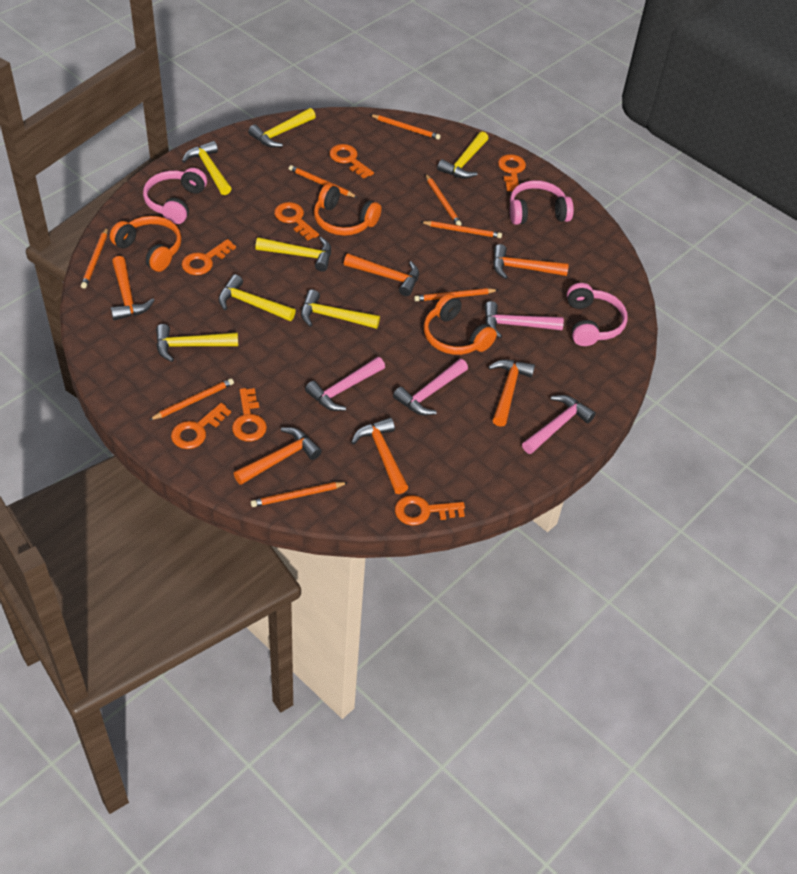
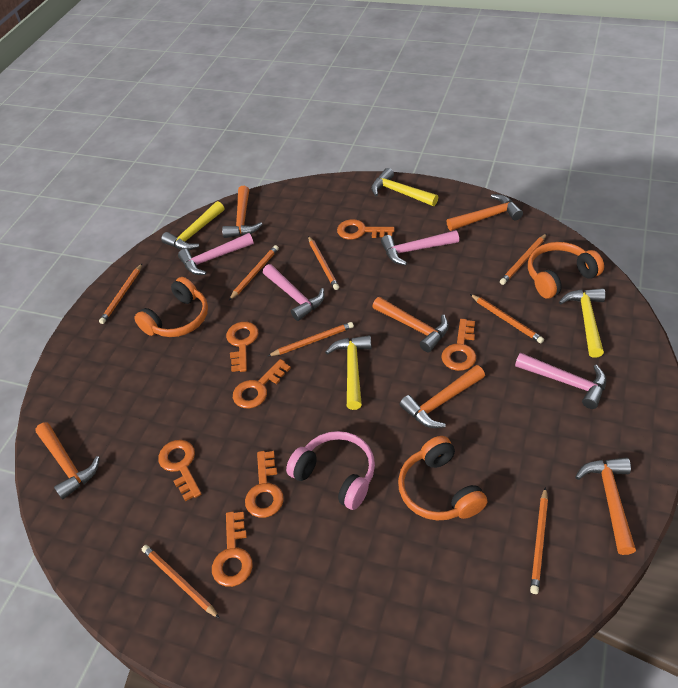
pink headphones: 3 -> 1
yellow hammer: 7 -> 4

